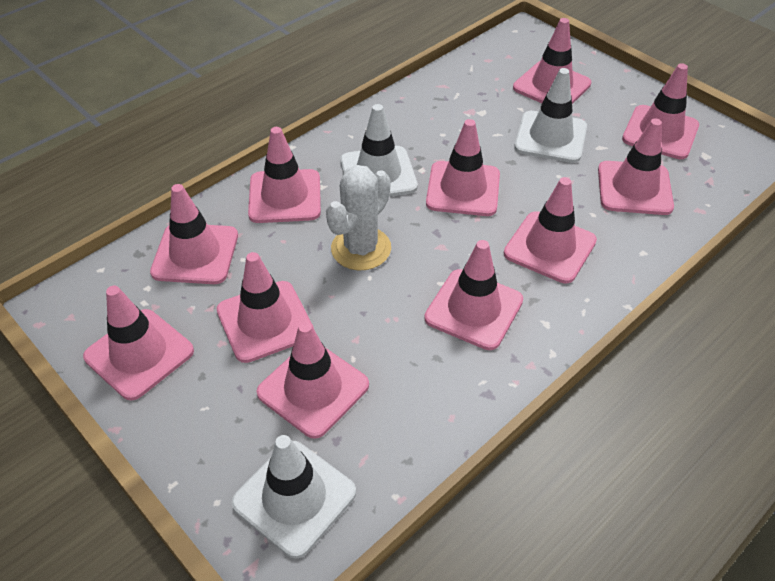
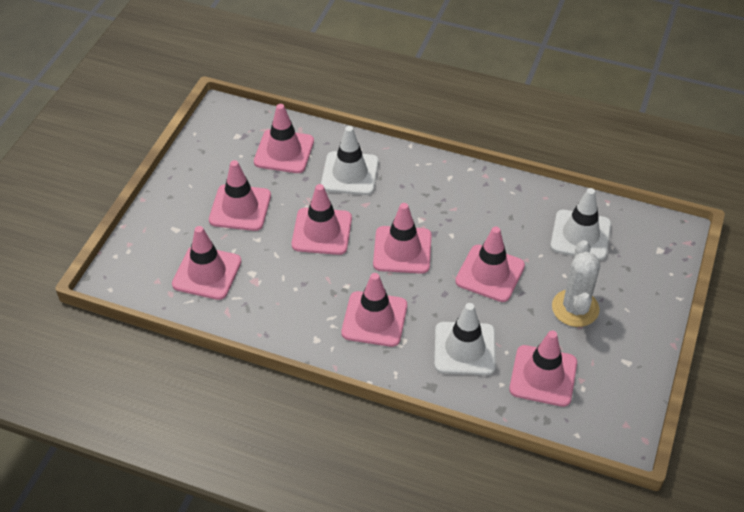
pink traffic cone: 11 -> 8

